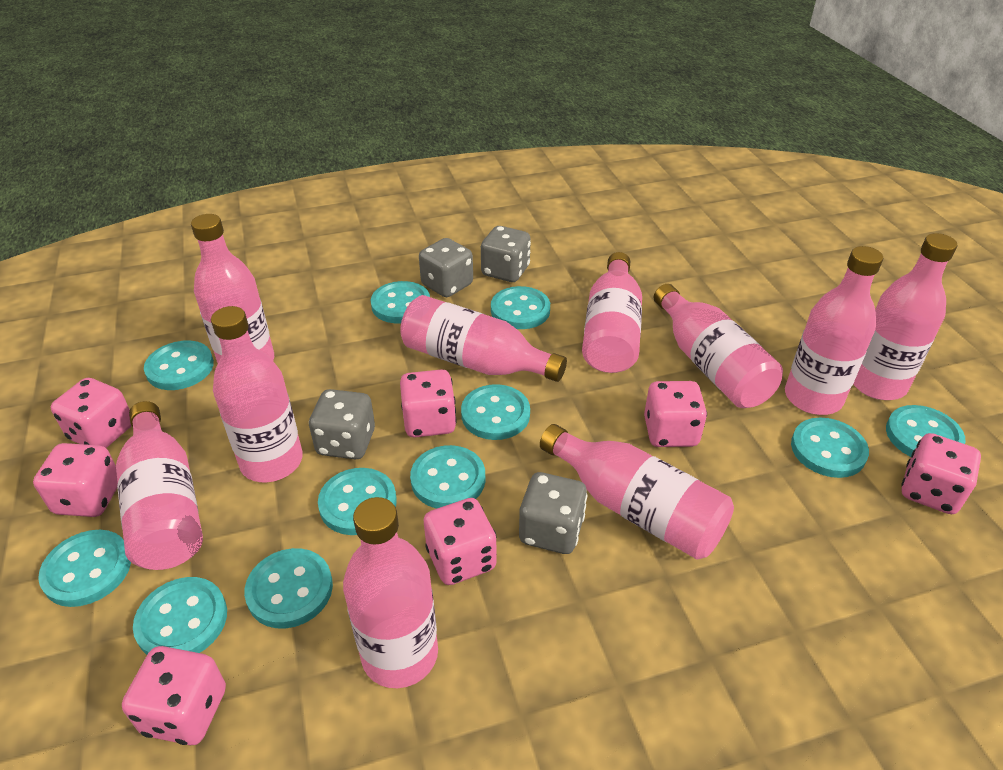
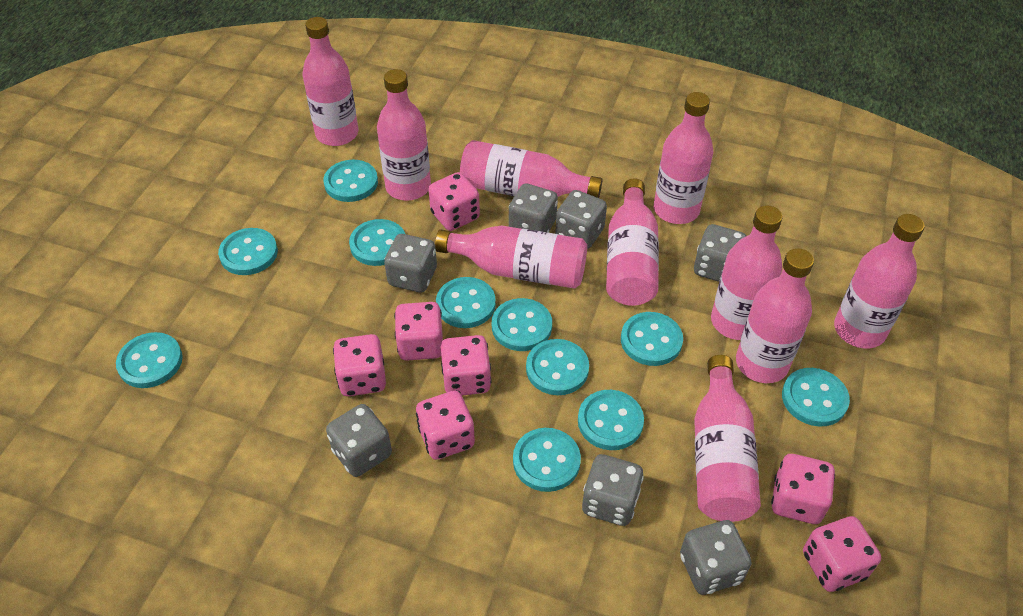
grey dice: 4 -> 7

